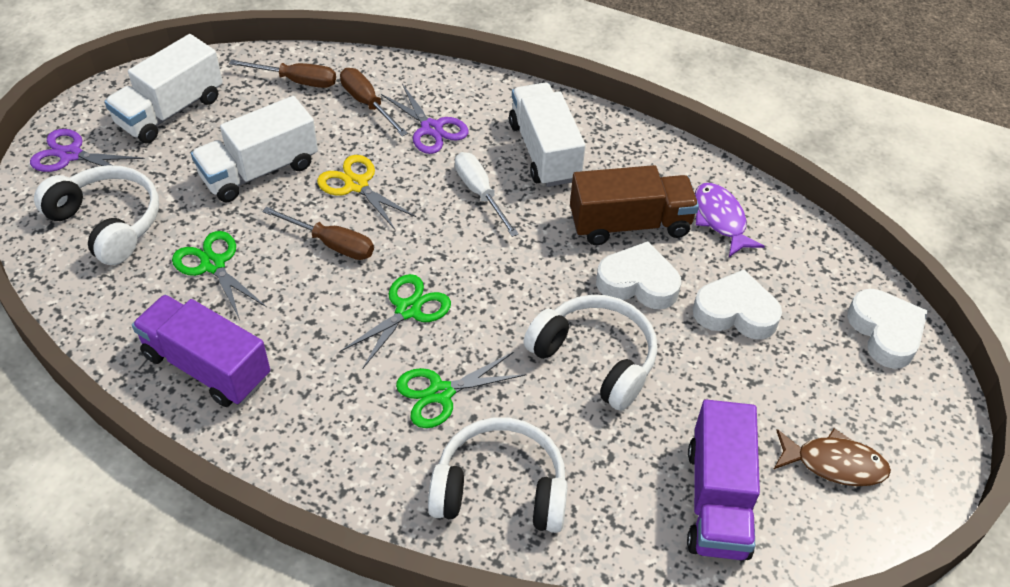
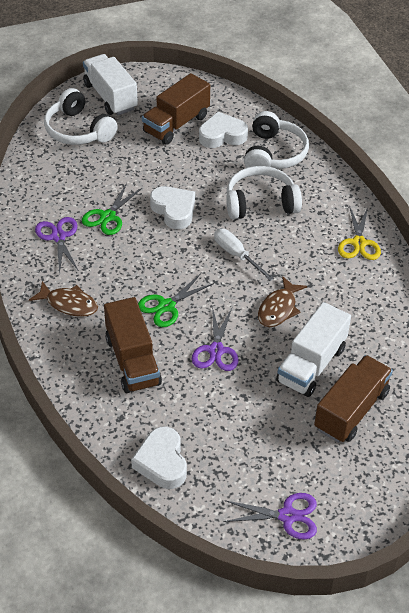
brown fish: 1 -> 2
brown screwdriver: 3 -> 0
brown truck: 1 -> 3
green scissors: 3 -> 2
purple fish: 1 -> 0
purple scissors: 2 -> 3
purple truck: 2 -> 0
white truck: 3 -> 2

